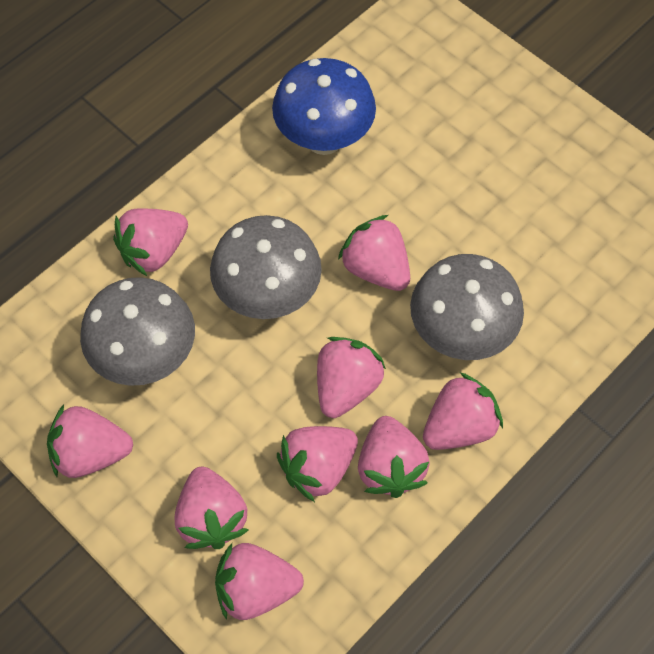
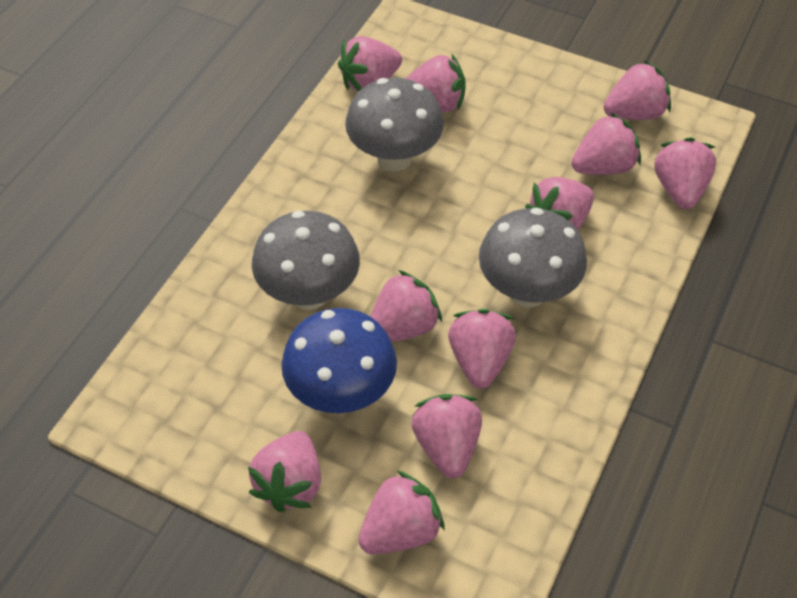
pink strawberry: 9 -> 11

